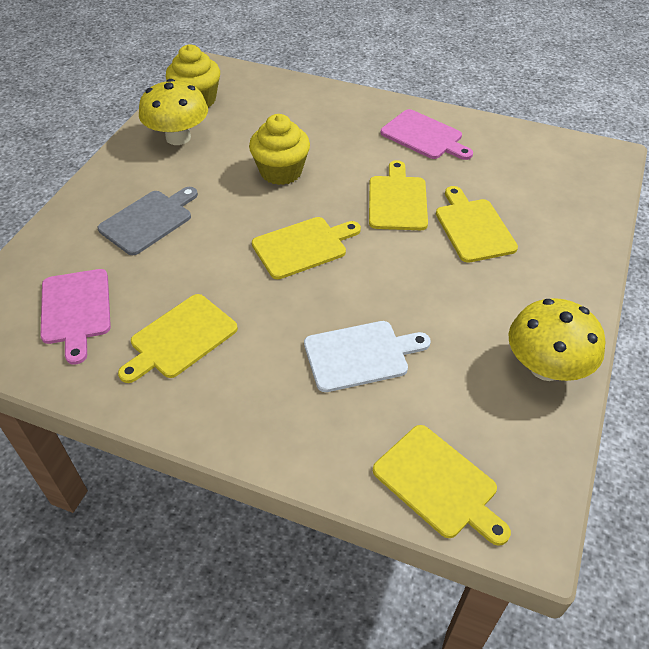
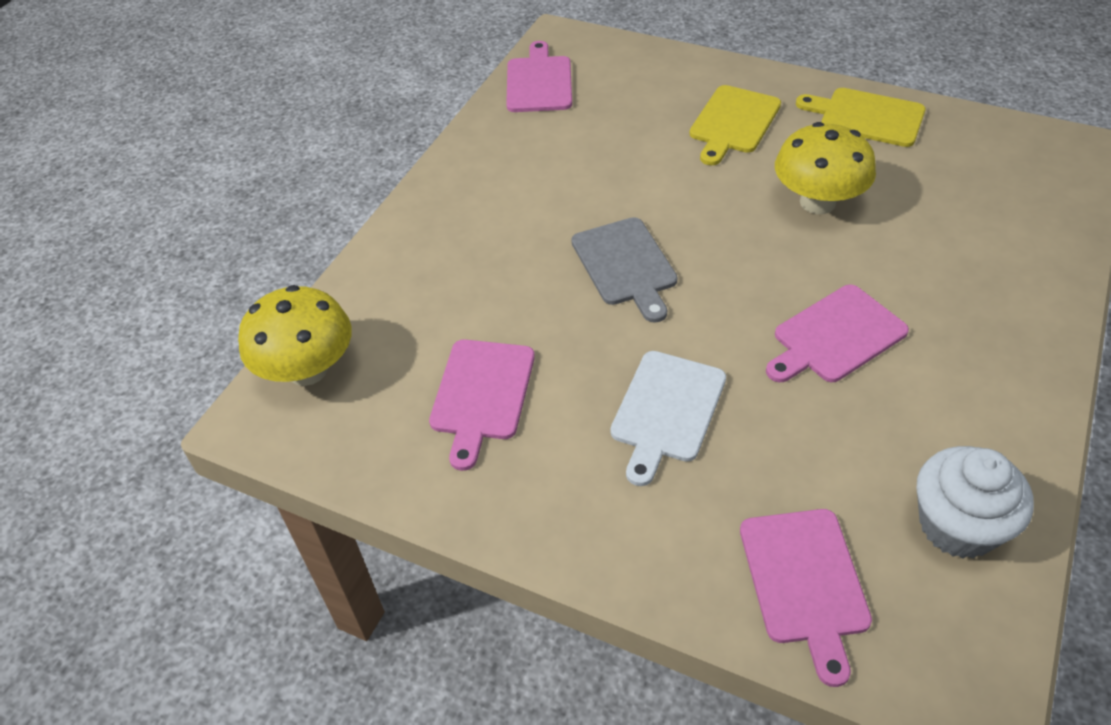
pink cutting board: 2 -> 4
white cupcake: 0 -> 1
yellow cupcake: 2 -> 0
yellow cutting board: 5 -> 2

